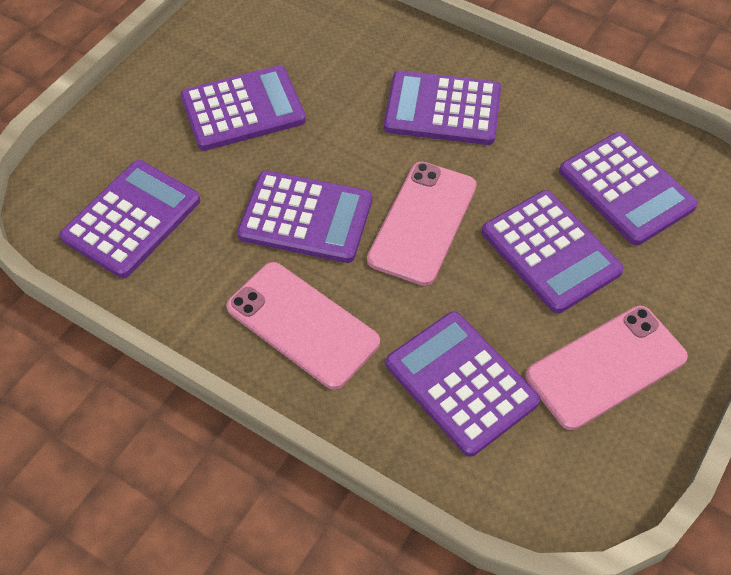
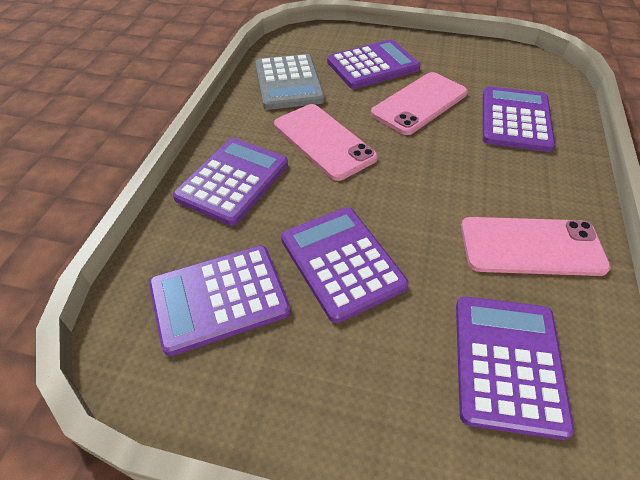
grey calculator: 0 -> 1
purple calculator: 7 -> 6

